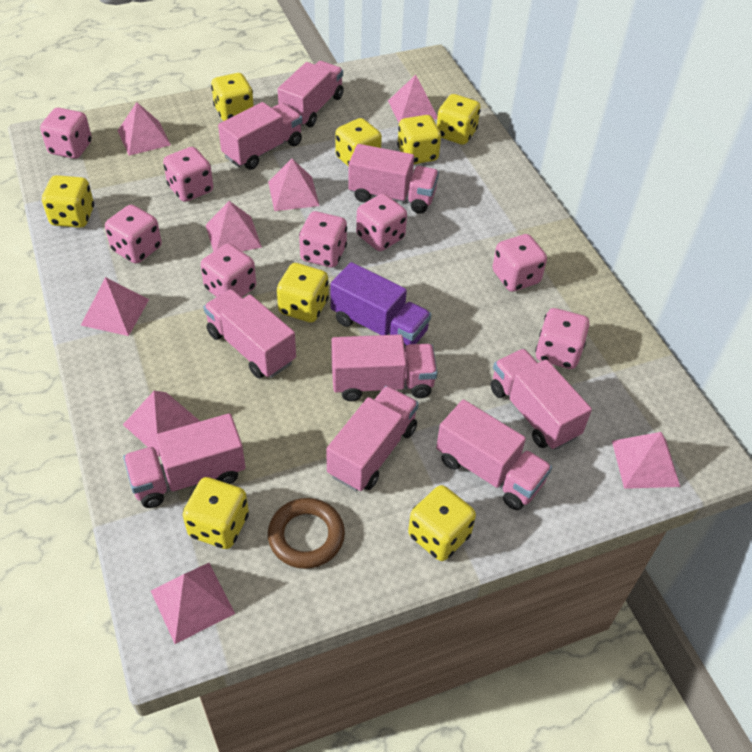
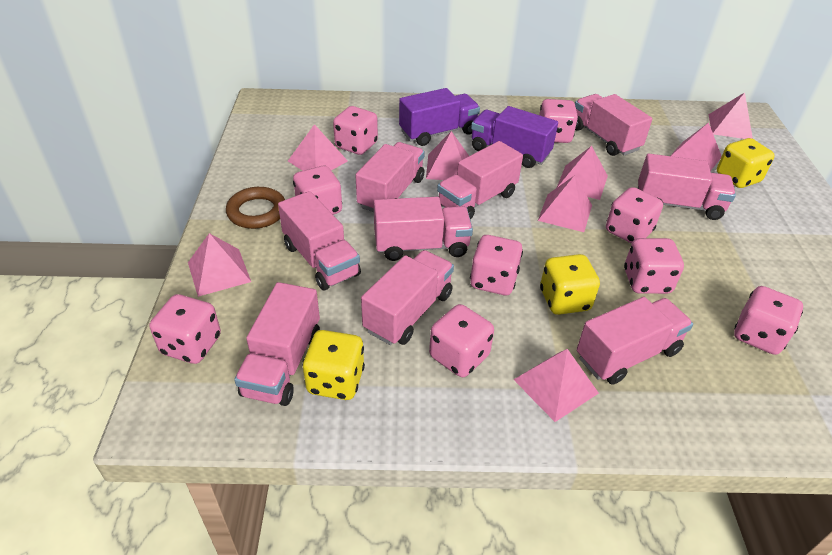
pink dice: 8 -> 9
purple truck: 1 -> 2
yellow dice: 8 -> 3

